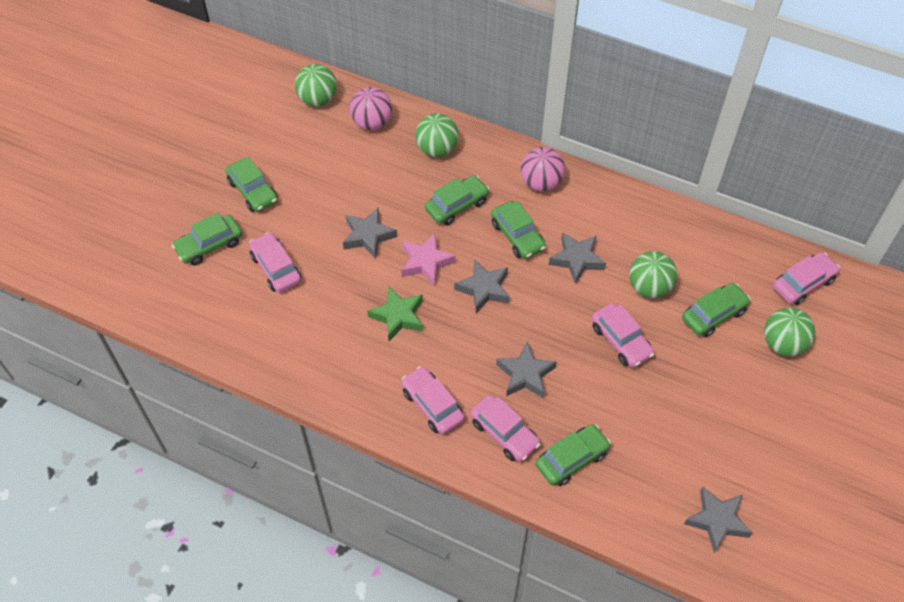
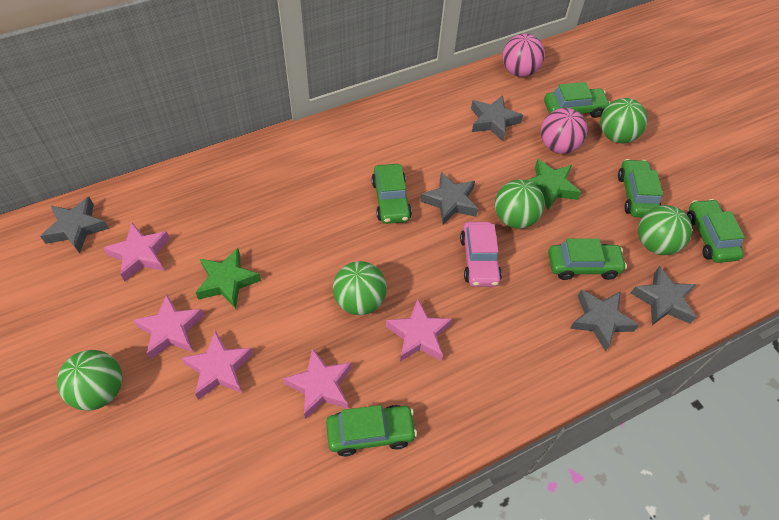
green ball: 4 -> 5
green star: 1 -> 2
pink car: 5 -> 1
pink star: 1 -> 5

